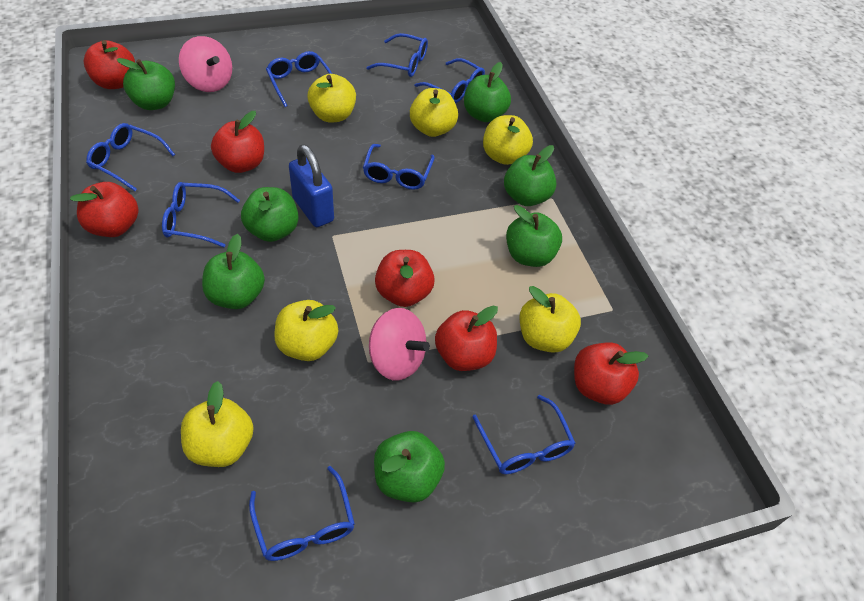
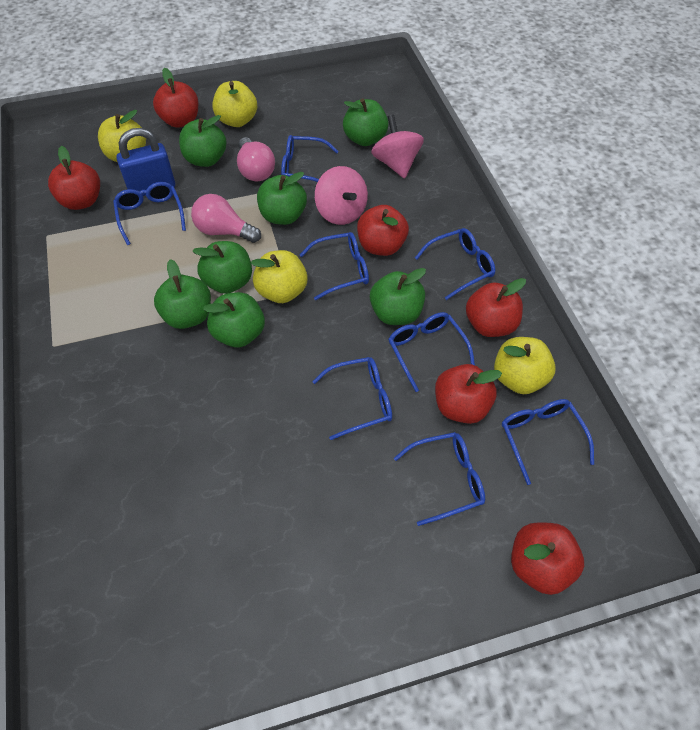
pink light bulb: 0 -> 2
yellow apple: 6 -> 4

